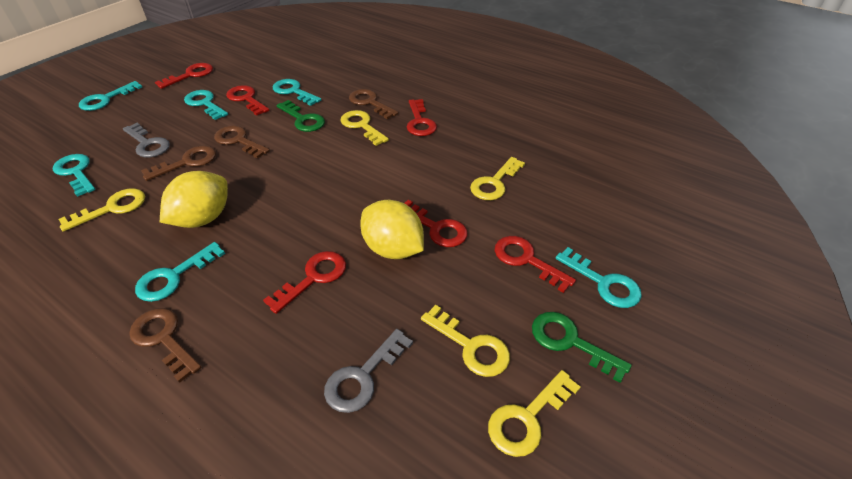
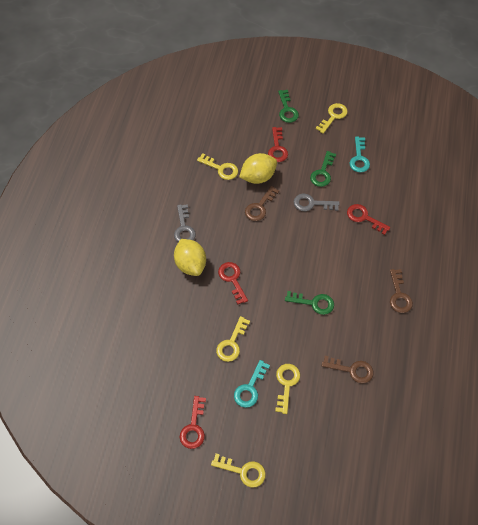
brown key: 4 -> 3
green key: 2 -> 3
red key: 6 -> 4
turquoise key: 6 -> 2

